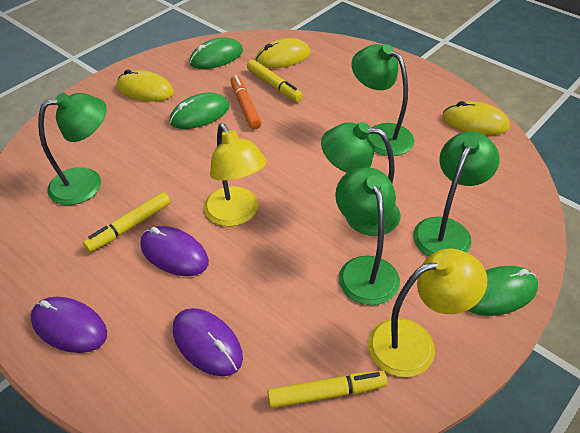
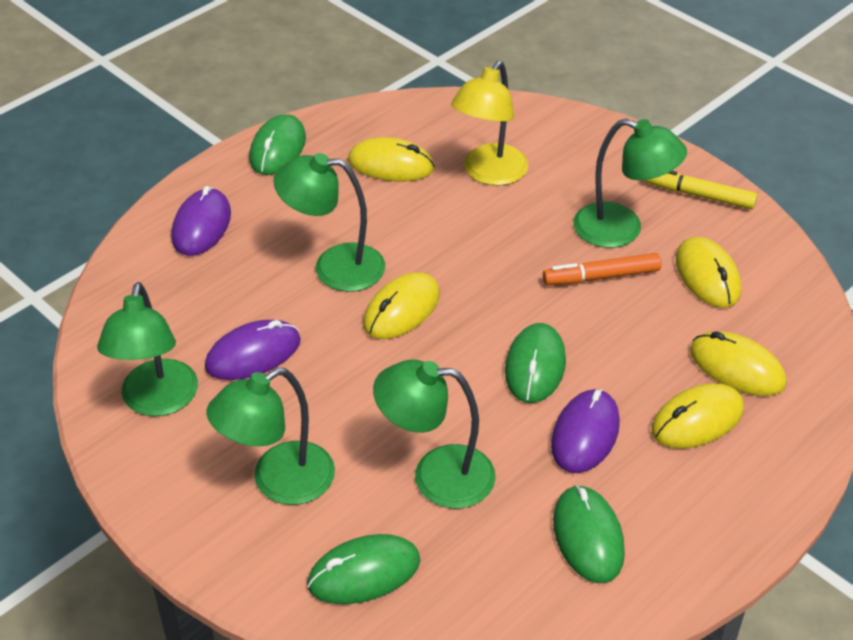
green mouse: 3 -> 4
yellow lamp: 2 -> 1
yellow marker: 3 -> 1
yellow mouse: 3 -> 5

